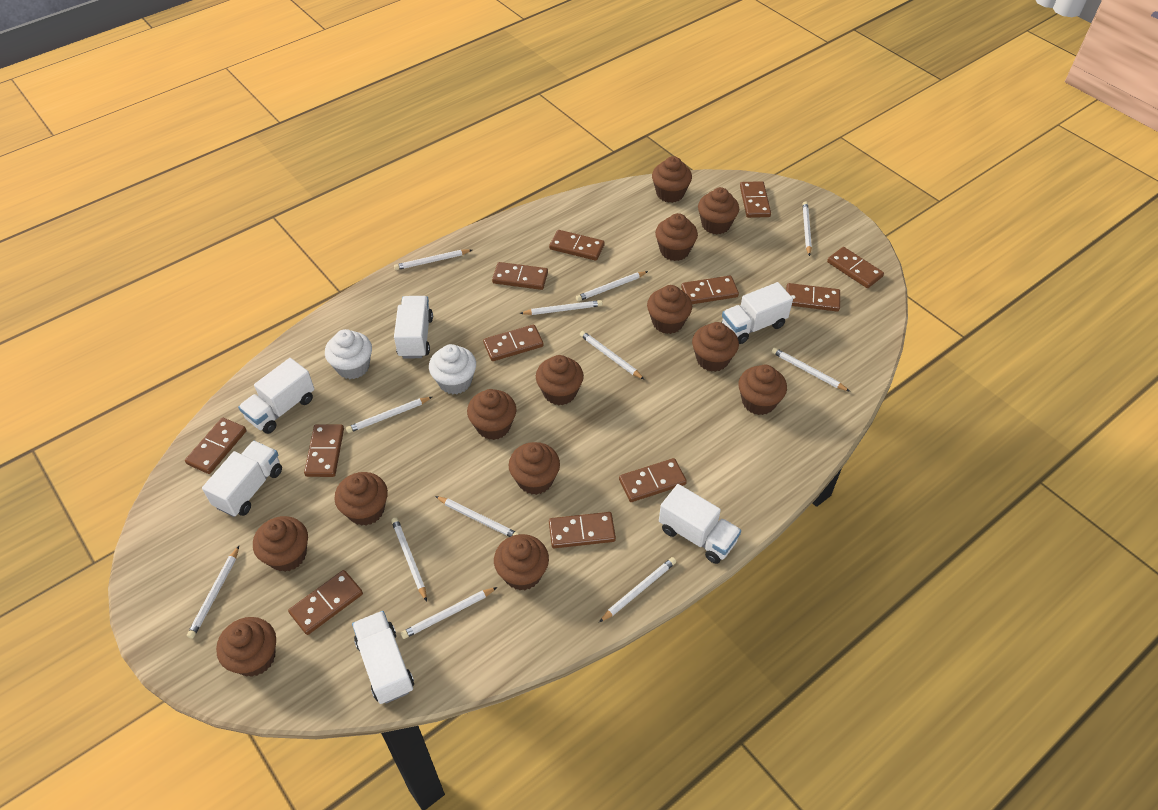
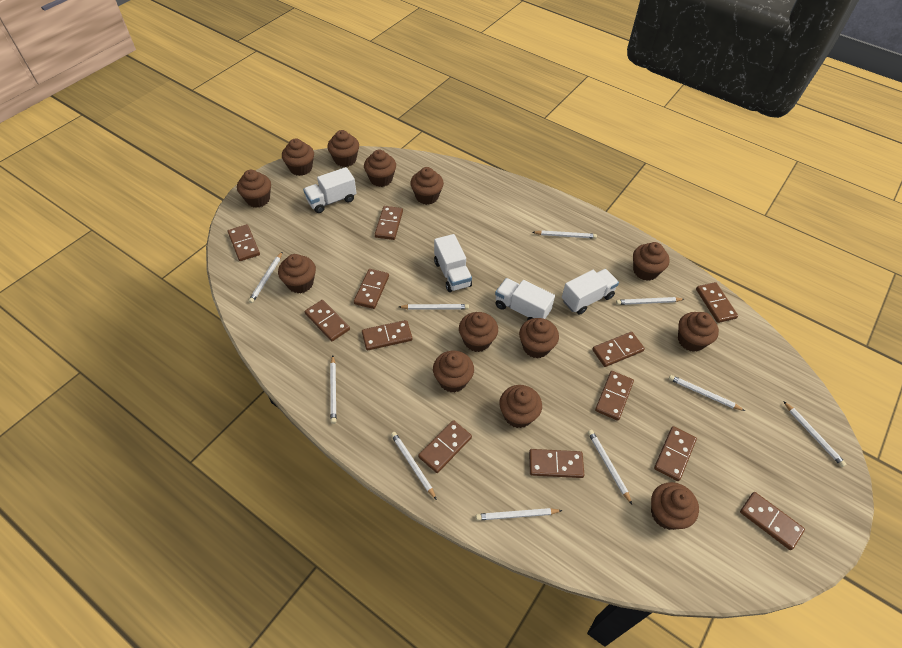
white cupcake: 2 -> 0
white pencil: 12 -> 10
white truck: 6 -> 4

